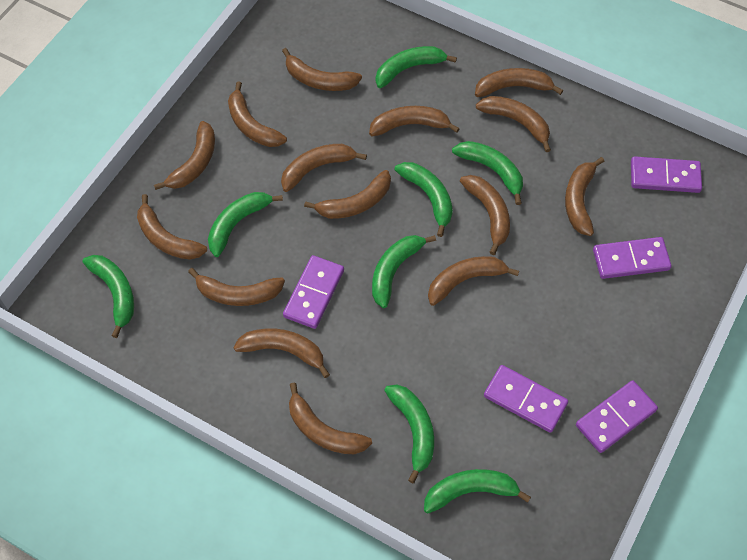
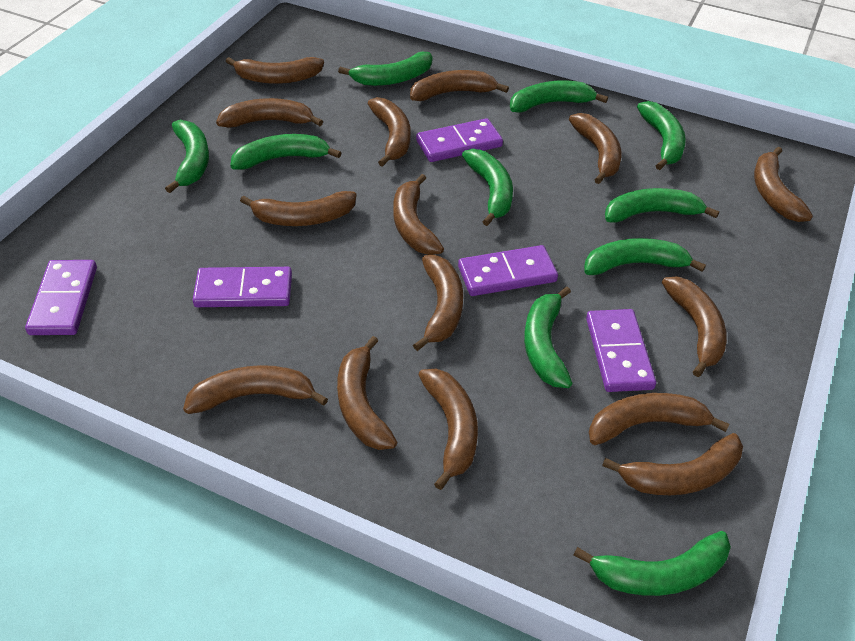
green banana: 8 -> 10

